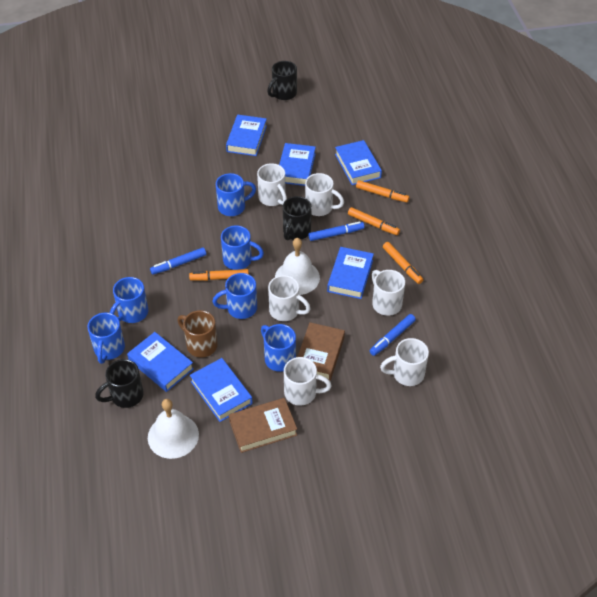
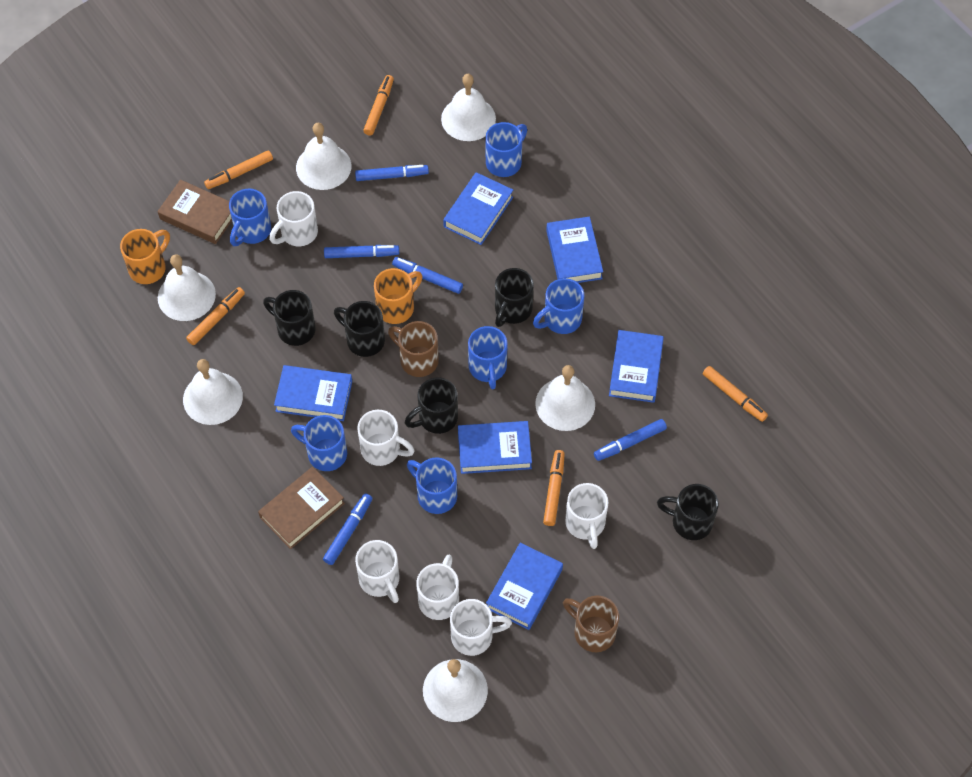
black mug: 3 -> 5
blue marker: 3 -> 5
brown mug: 1 -> 2
orange marker: 4 -> 5
orange mug: 0 -> 2
white bell: 2 -> 6

